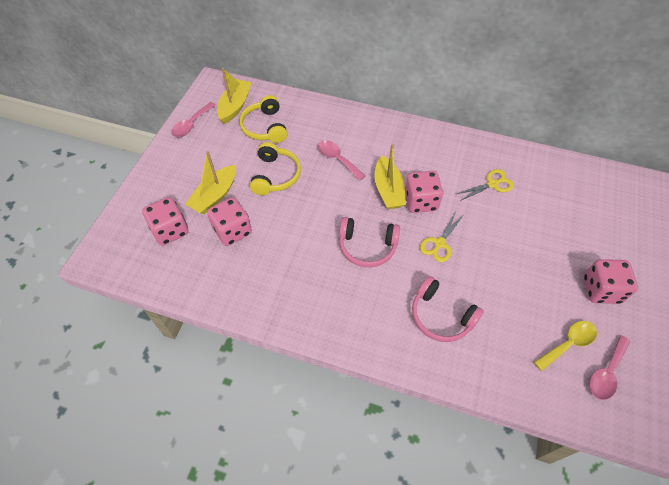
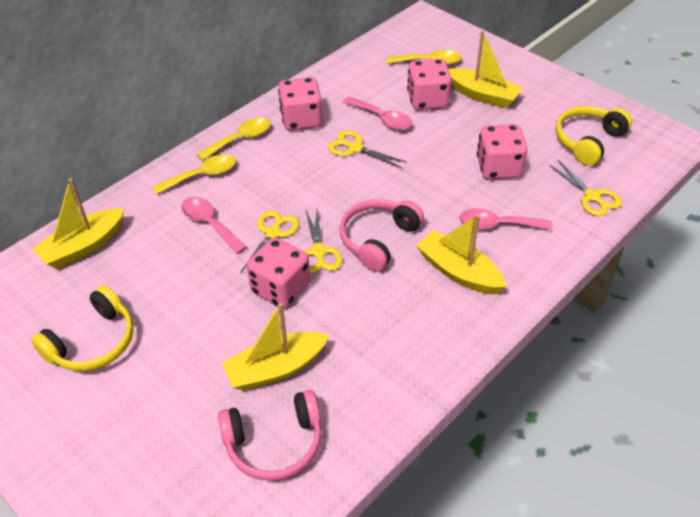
yellow boat: 3 -> 4
yellow scissors: 2 -> 4
yellow spoon: 1 -> 3

